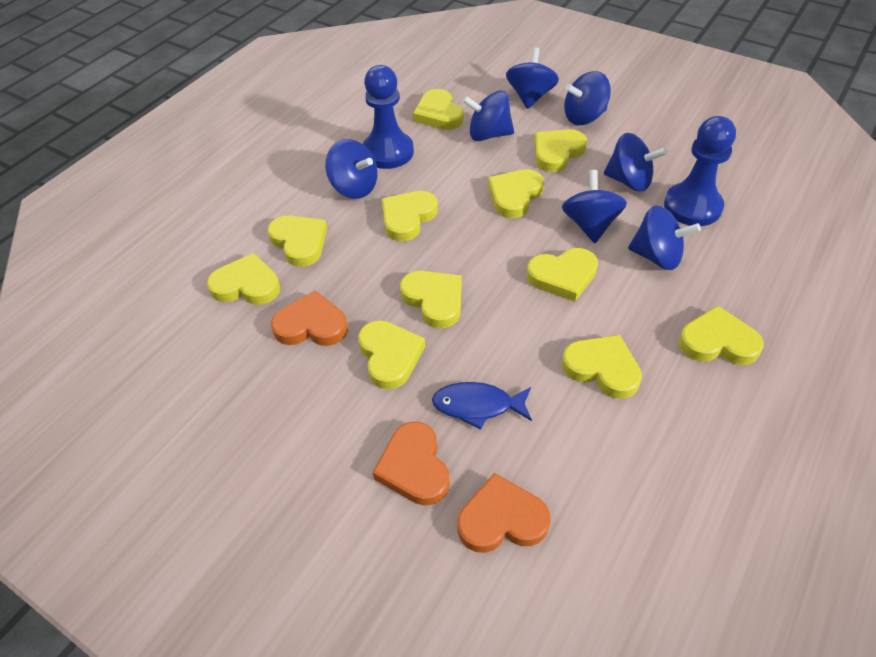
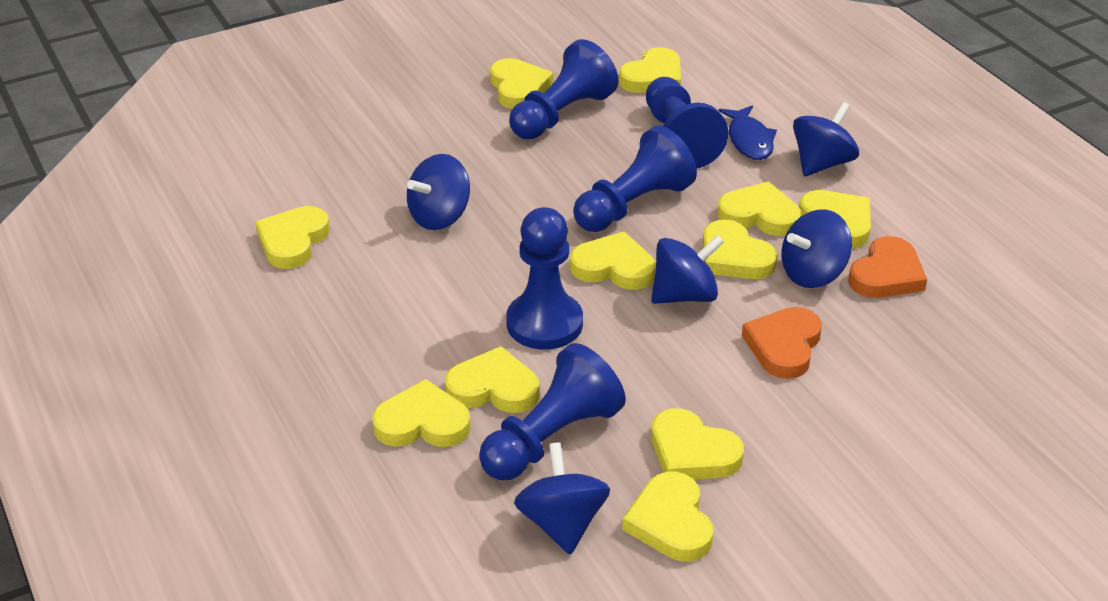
blue pawn: 2 -> 5
blue spinning top: 7 -> 5
orange heart: 3 -> 2

